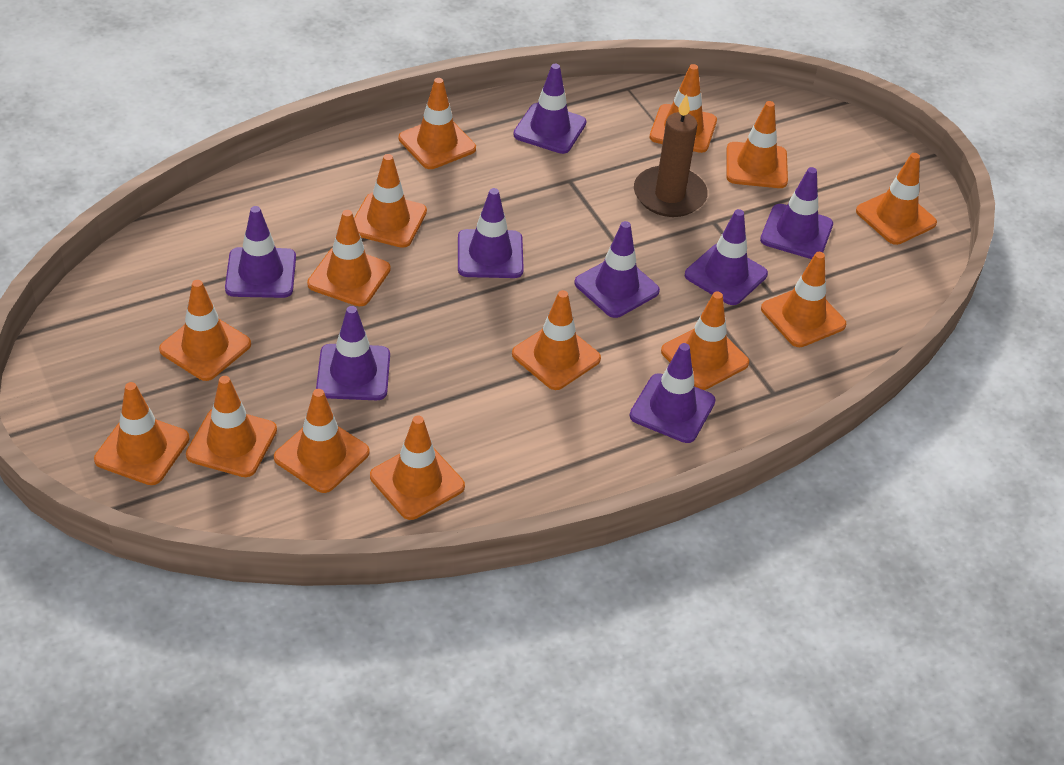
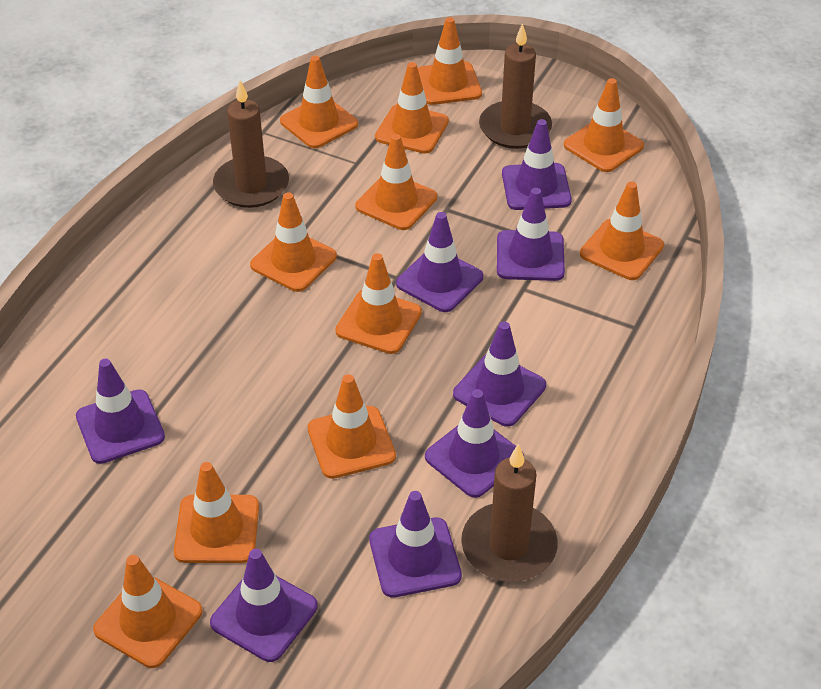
brown candle: 1 -> 3
orange traffic cone: 14 -> 11

